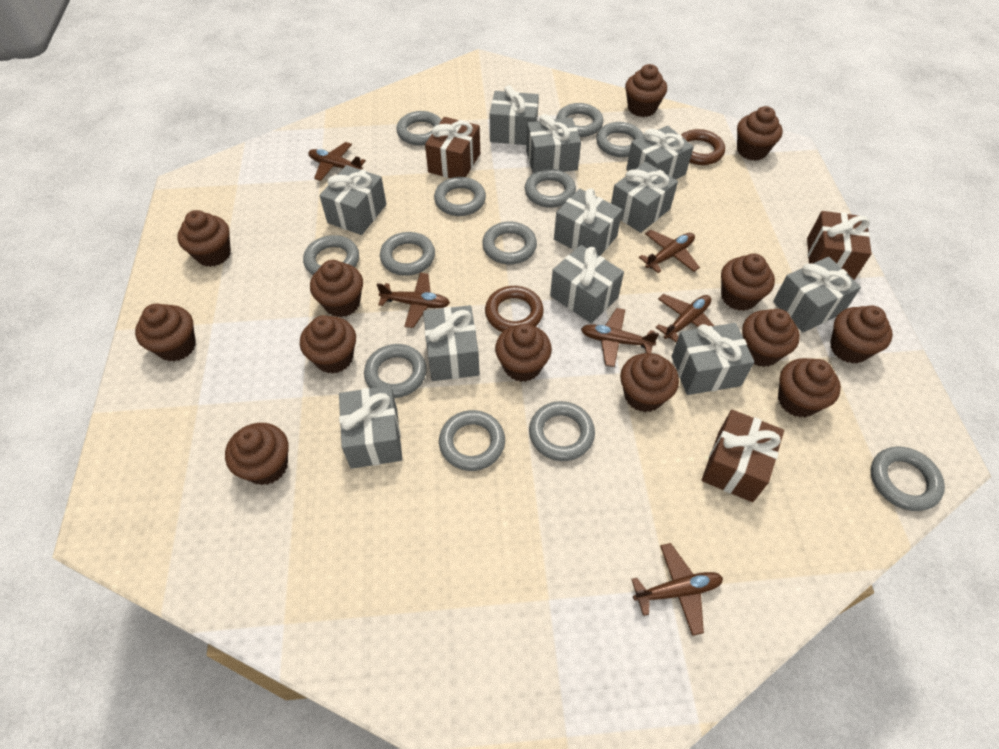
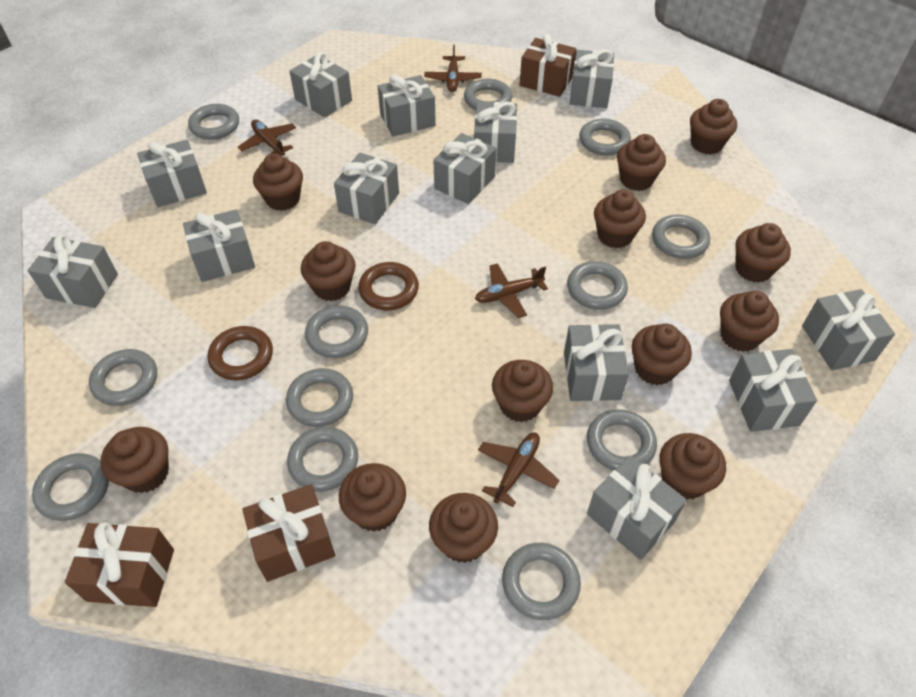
brown plane: 6 -> 4
grey gift: 11 -> 13

